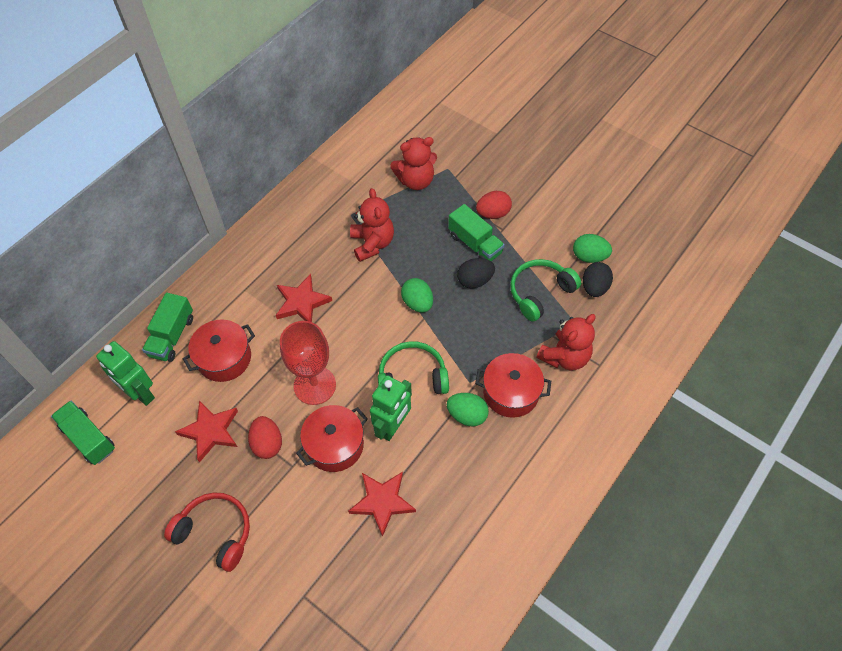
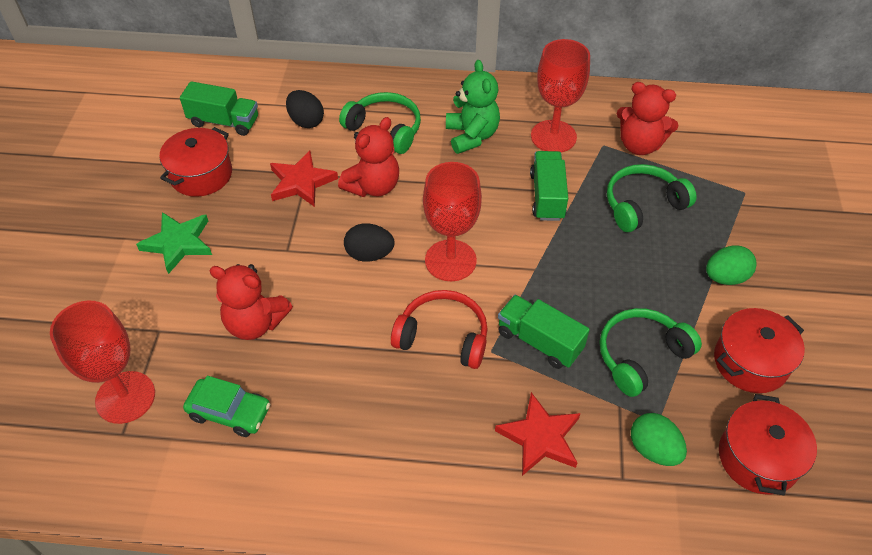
green car: 0 -> 1
green egg: 3 -> 2
green headphones: 2 -> 3
green robot: 2 -> 0
green star: 0 -> 1
green teddy bear: 0 -> 1
red egg: 2 -> 0
red goblet: 1 -> 3
red star: 3 -> 2

